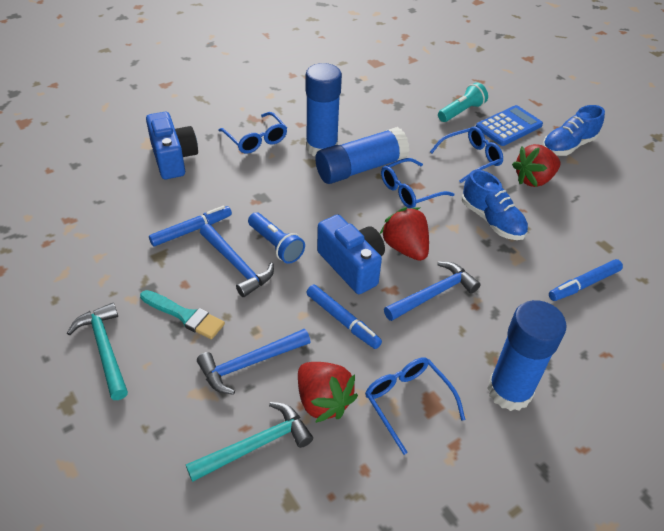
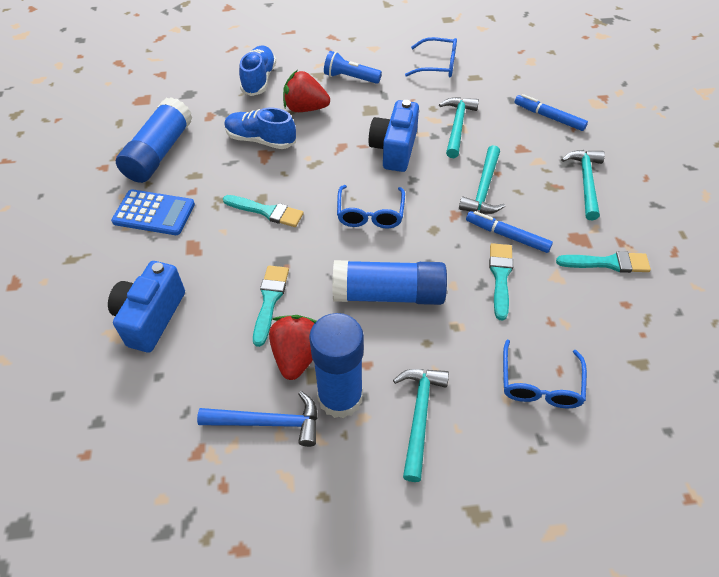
blue glasses: 4 -> 3
blue hammer: 3 -> 1
blue marker: 3 -> 2
red strawberry: 3 -> 2
turquoise brush: 1 -> 4
turquoise flashlight: 1 -> 0
turquoise hammer: 2 -> 4

